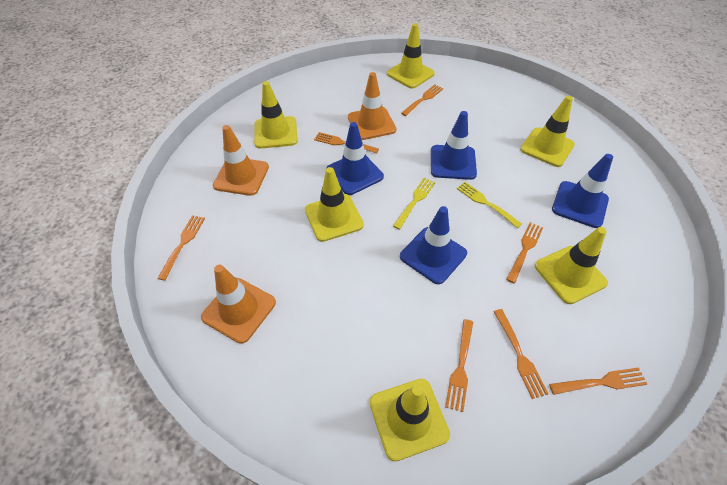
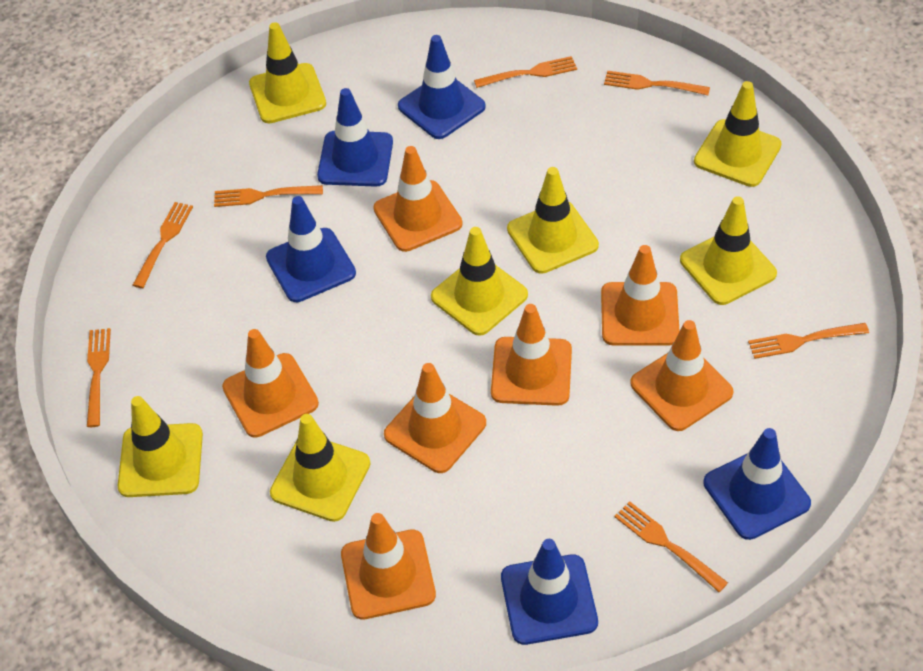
blue traffic cone: 4 -> 5
orange traffic cone: 3 -> 7
yellow fork: 2 -> 0
yellow traffic cone: 6 -> 7

